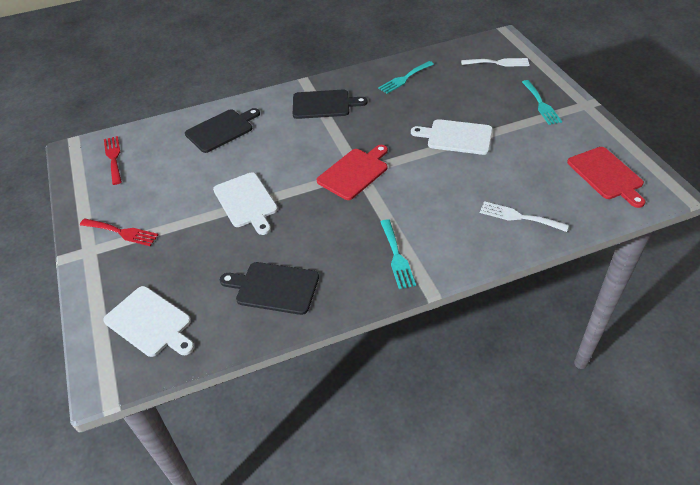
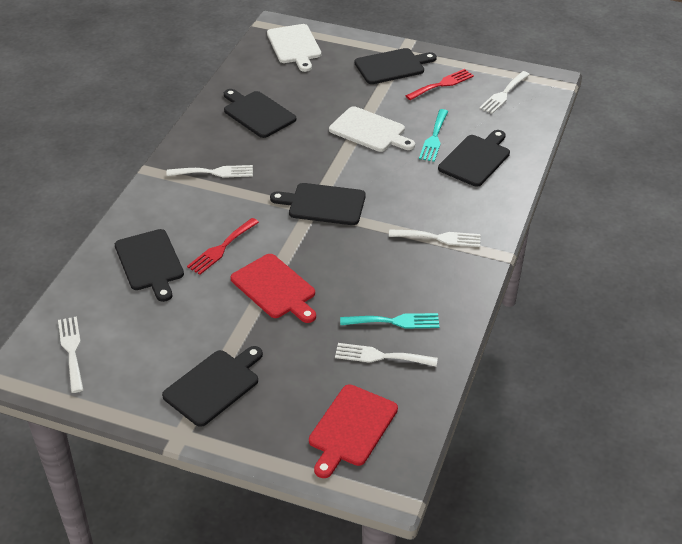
black cutting board: 3 -> 6
turquoise fork: 3 -> 2
white cutting board: 3 -> 2
white fork: 2 -> 5

